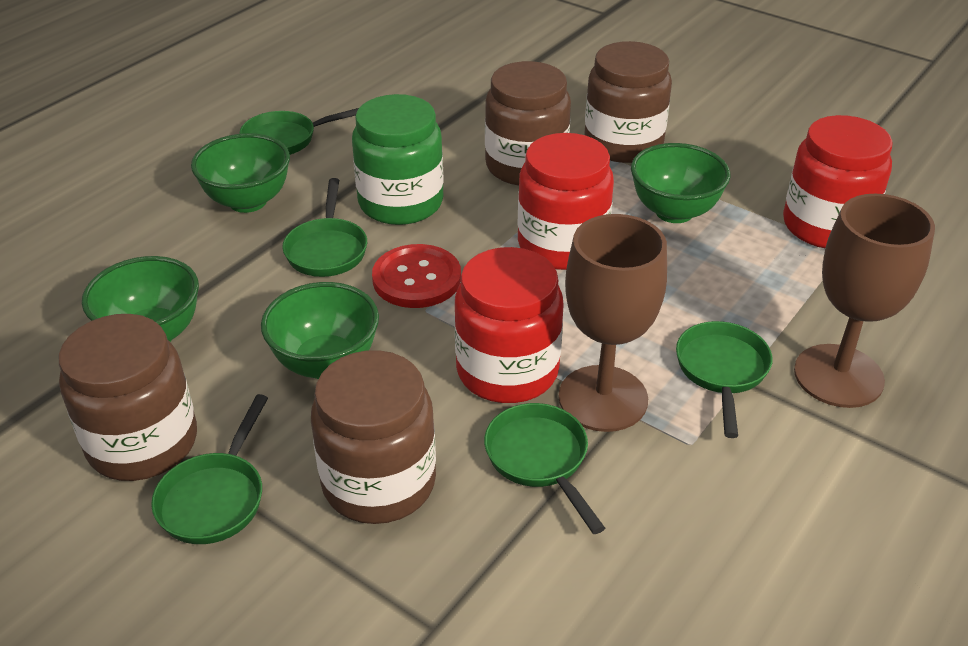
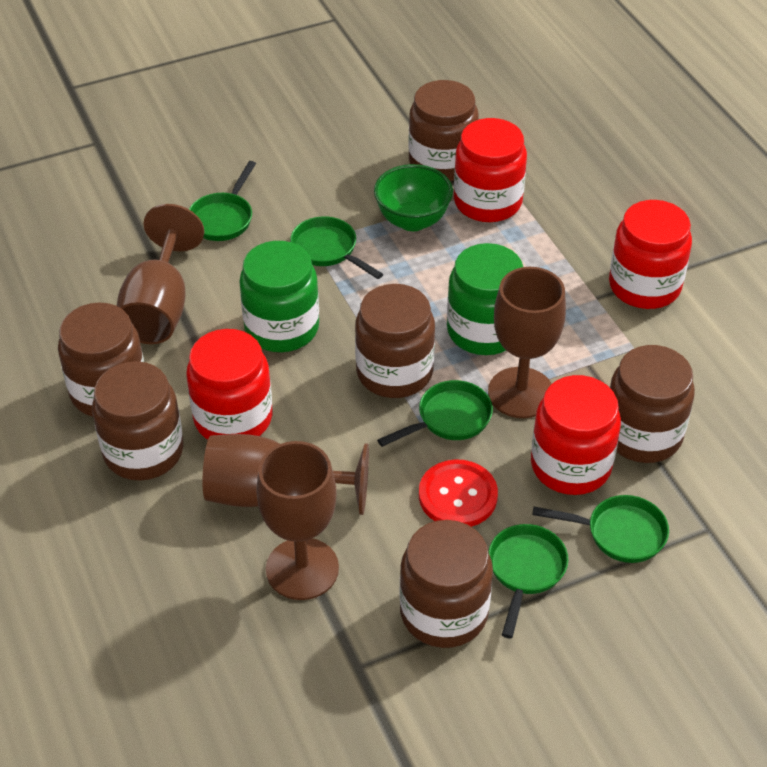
brown goblet: 2 -> 4
brown jar: 4 -> 6
green bowl: 4 -> 1
green jar: 1 -> 2
red jar: 3 -> 4

